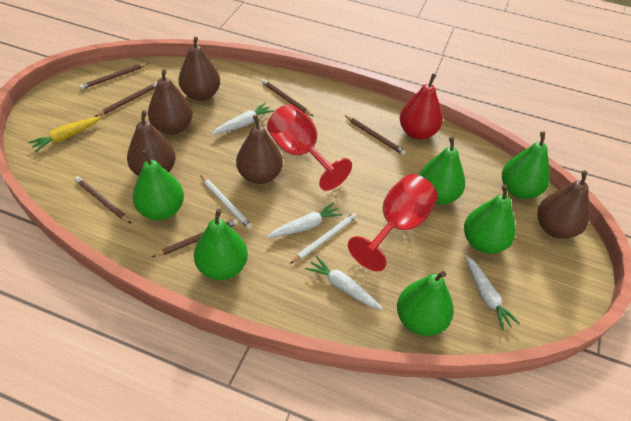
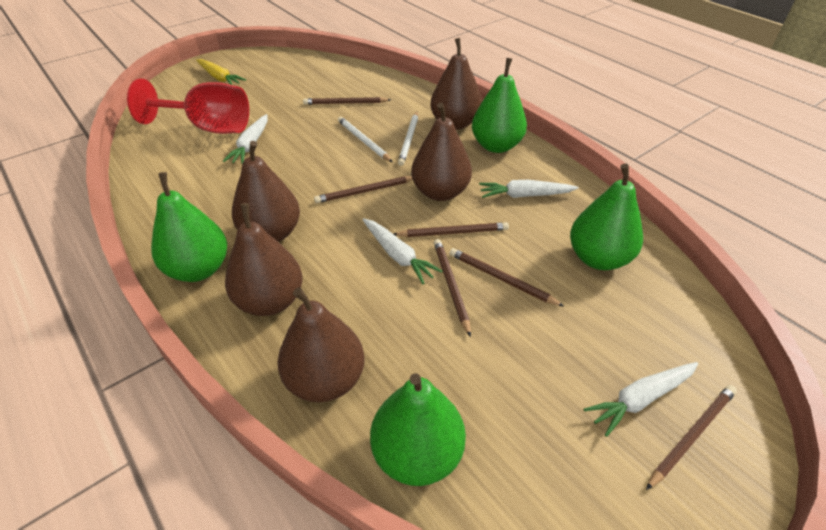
green pear: 6 -> 4
red goblet: 2 -> 1
red pear: 1 -> 0

